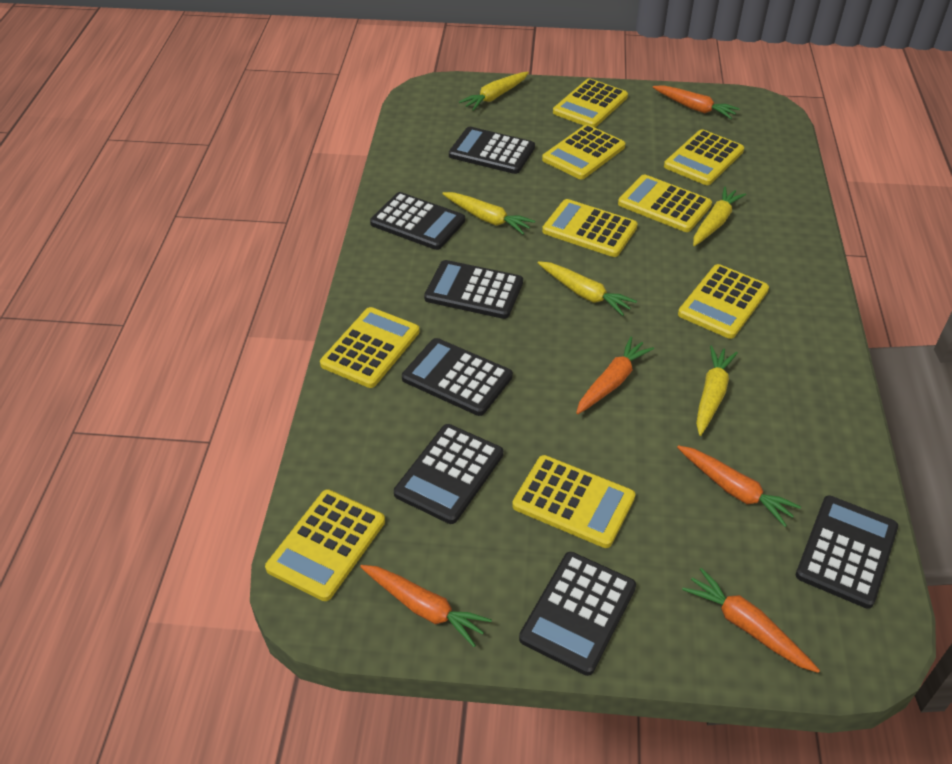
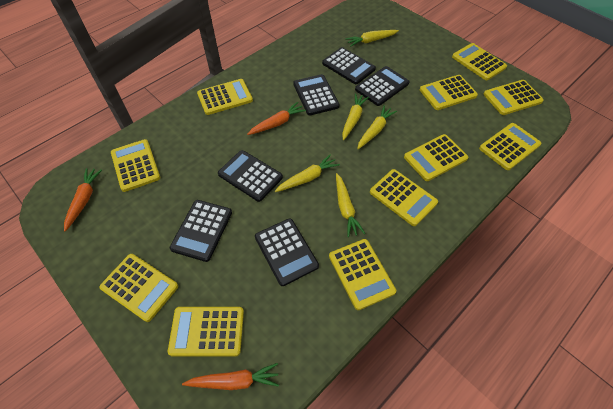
black calculator: 7 -> 6
orange carrot: 5 -> 3
yellow calculator: 9 -> 11

